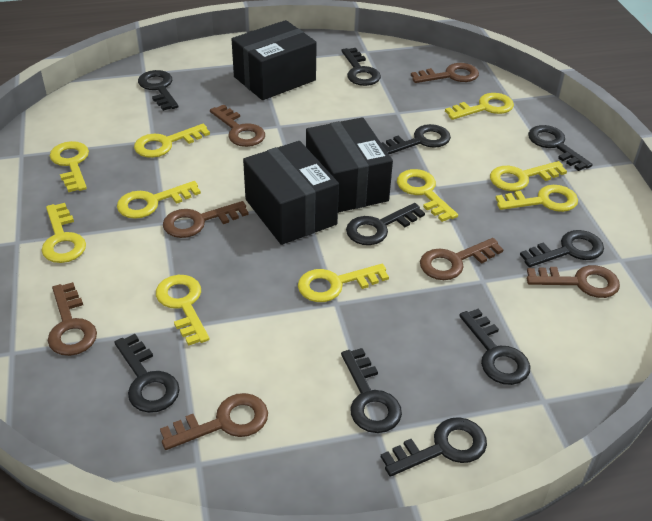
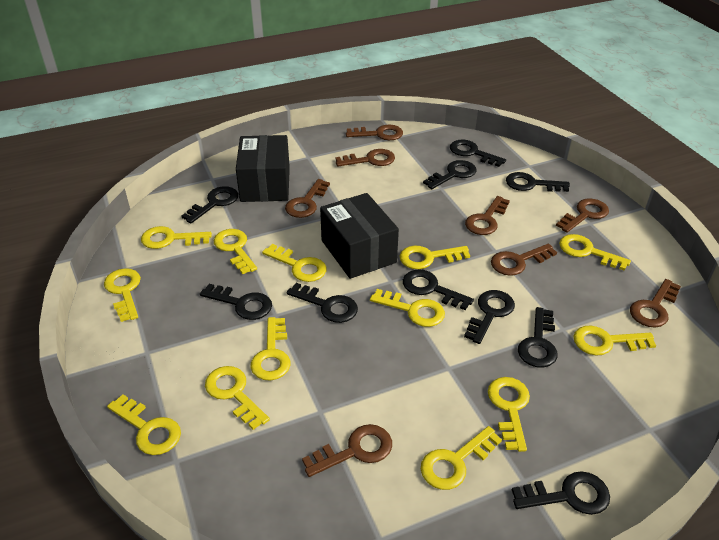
black box: 3 -> 2
brown key: 7 -> 8
yellow key: 10 -> 13

